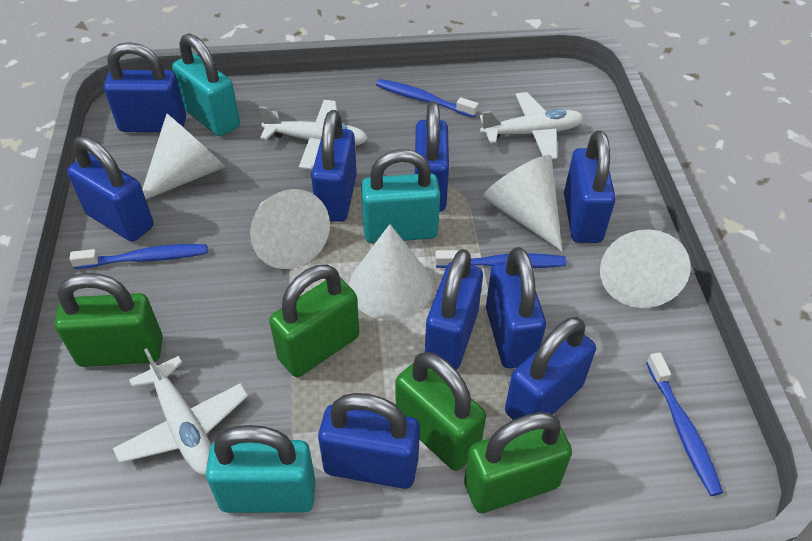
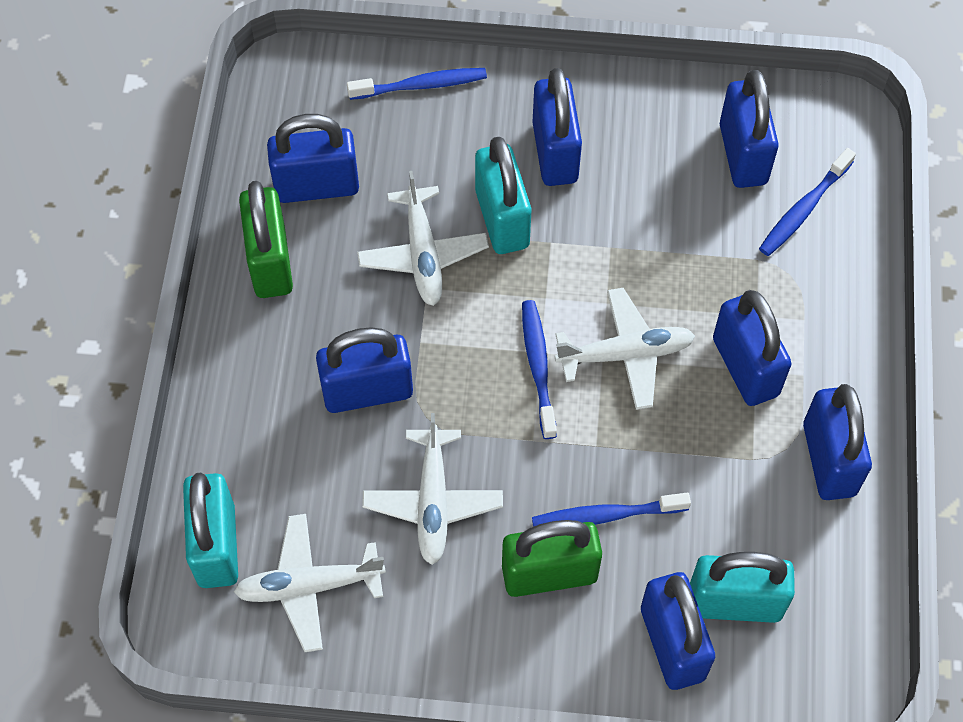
blue padlock: 9 -> 7
green padlock: 4 -> 2
white cone: 5 -> 0
white plane: 3 -> 4

